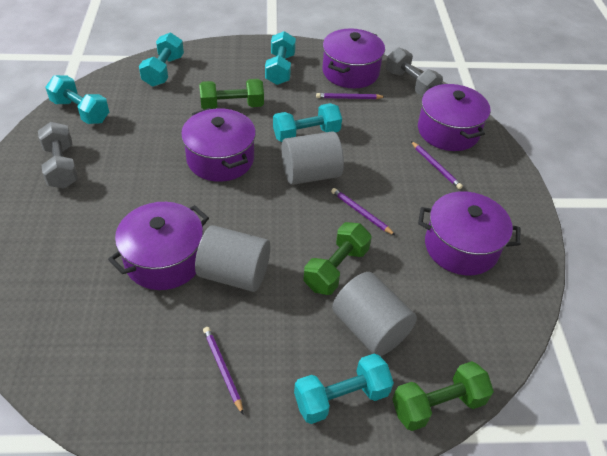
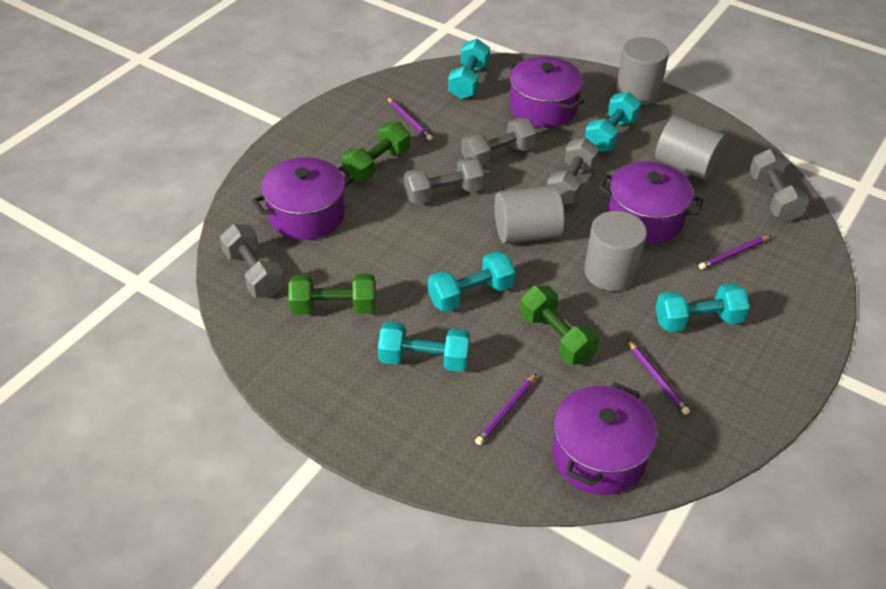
grey cylinder: 3 -> 4
grey dumbbell: 2 -> 5
purple pot: 5 -> 4

